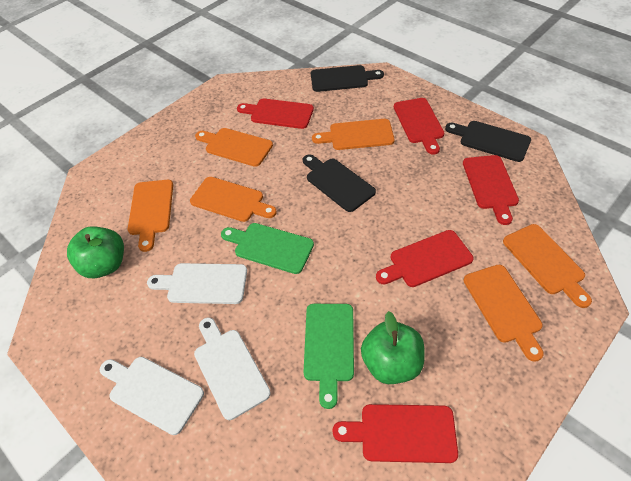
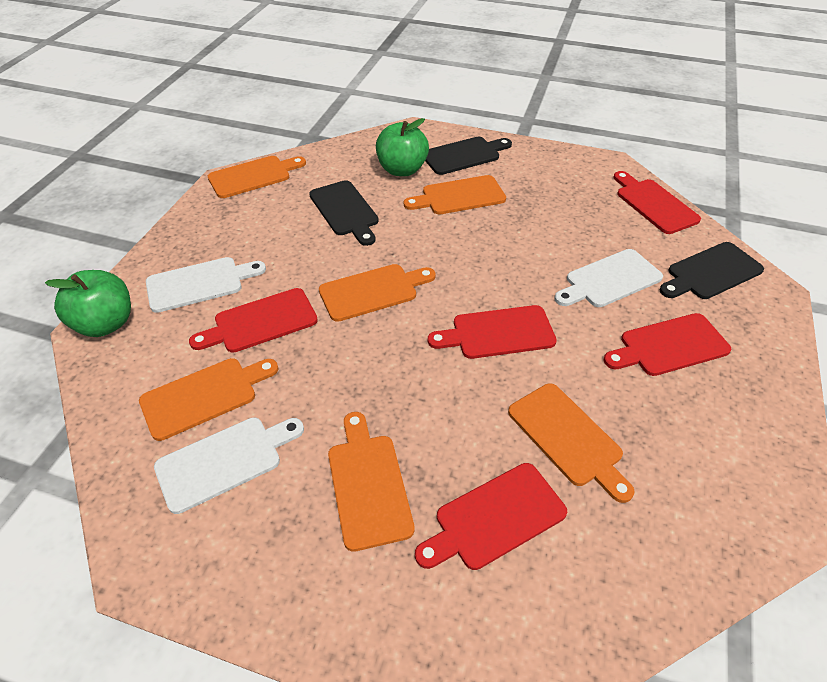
green cutting board: 2 -> 0

